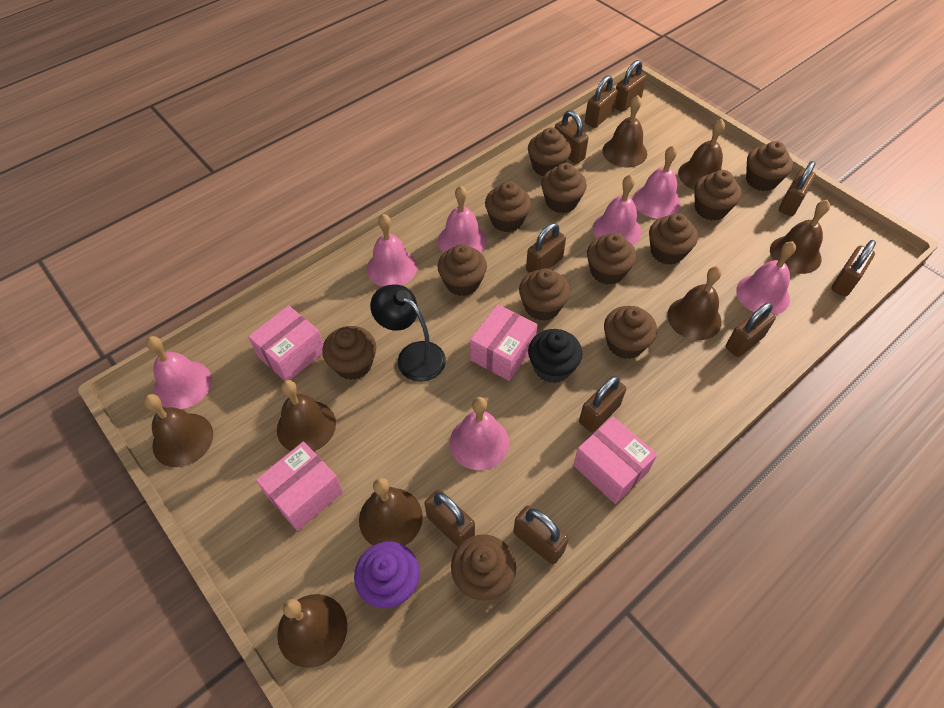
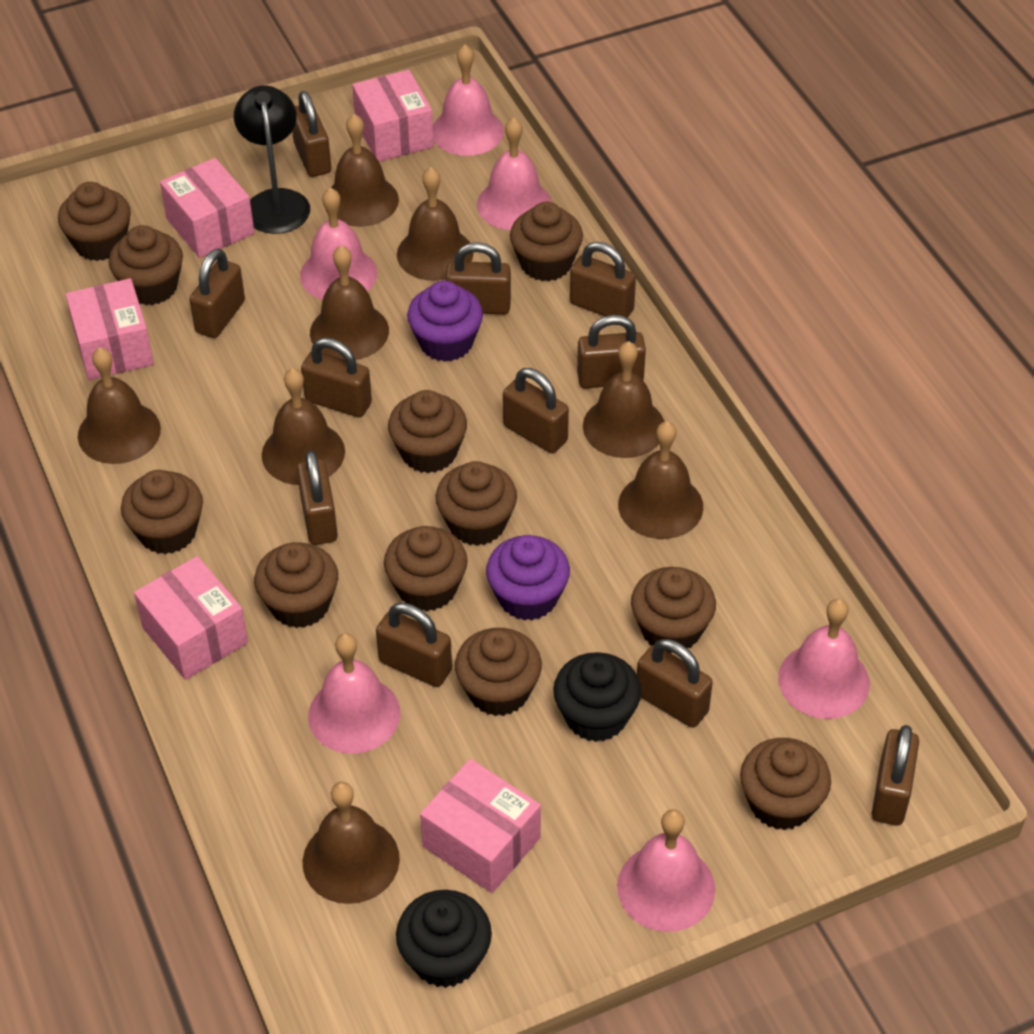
black cupcake: 1 -> 2
brown cupcake: 12 -> 11
brown padlock: 10 -> 11
pink bell: 7 -> 6
pink box: 4 -> 5
purple cupcake: 1 -> 2

